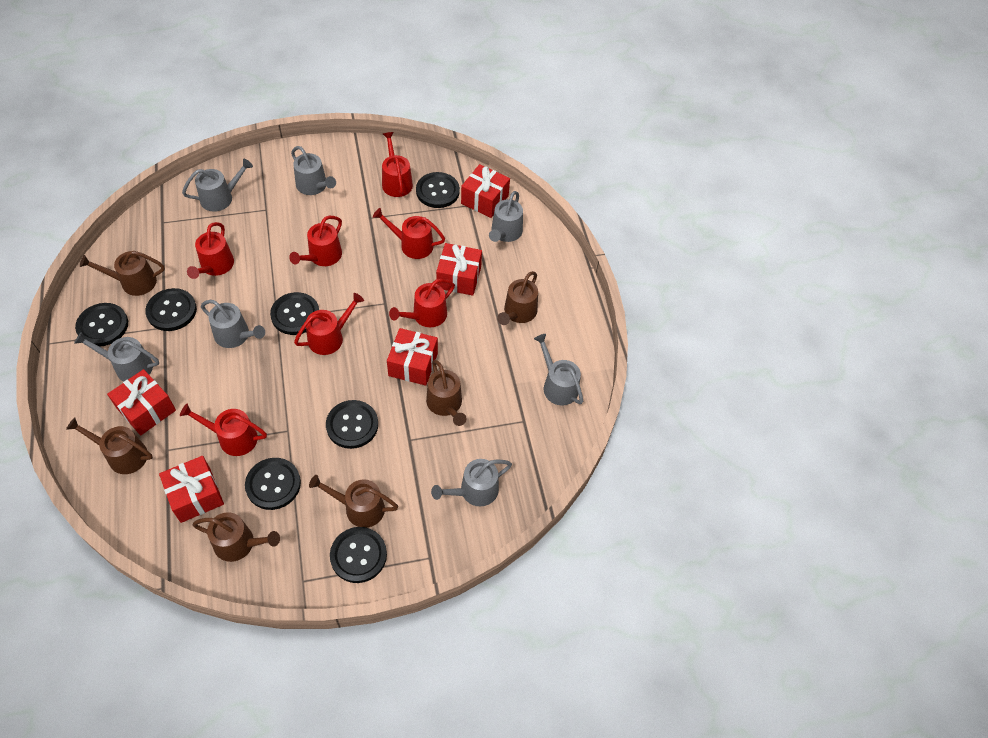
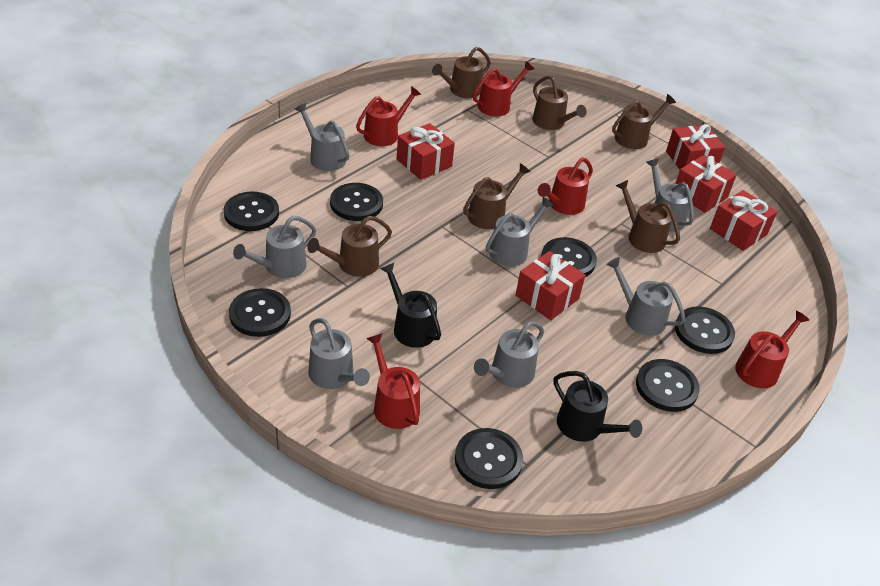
black watering can: 0 -> 2
red watering can: 7 -> 5

